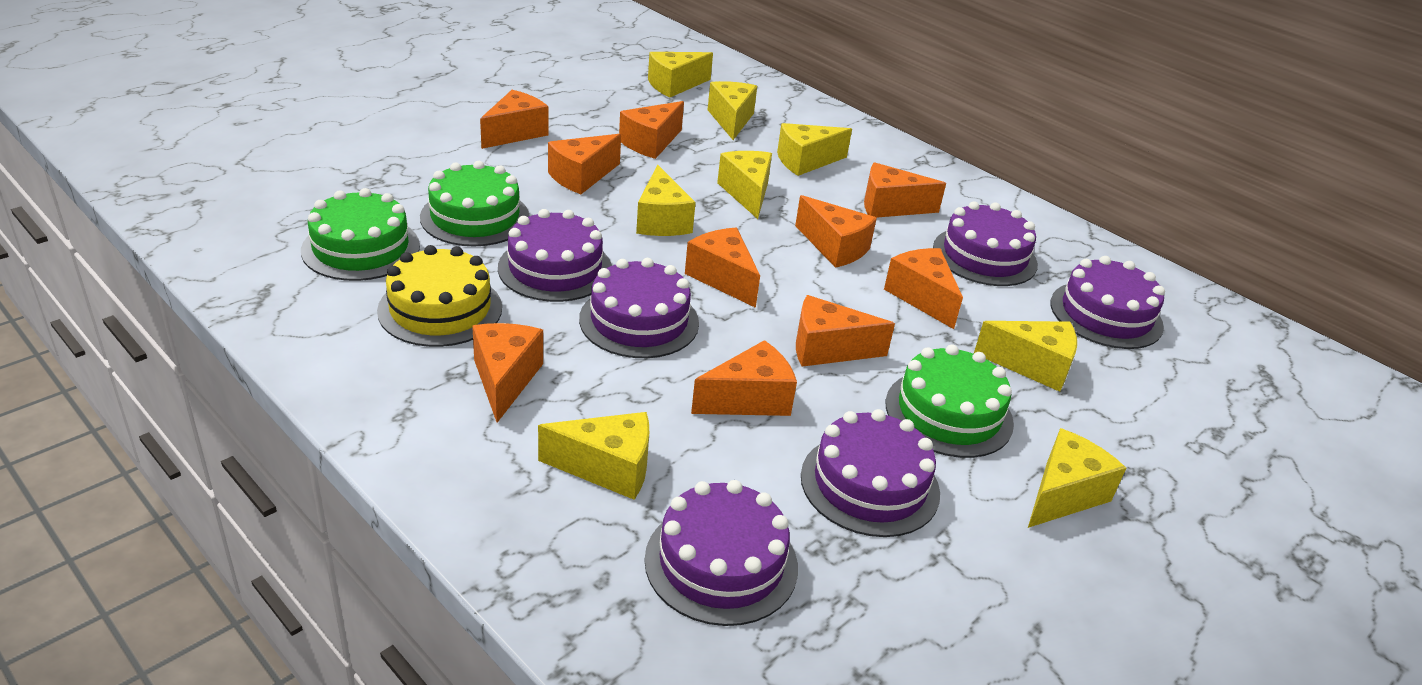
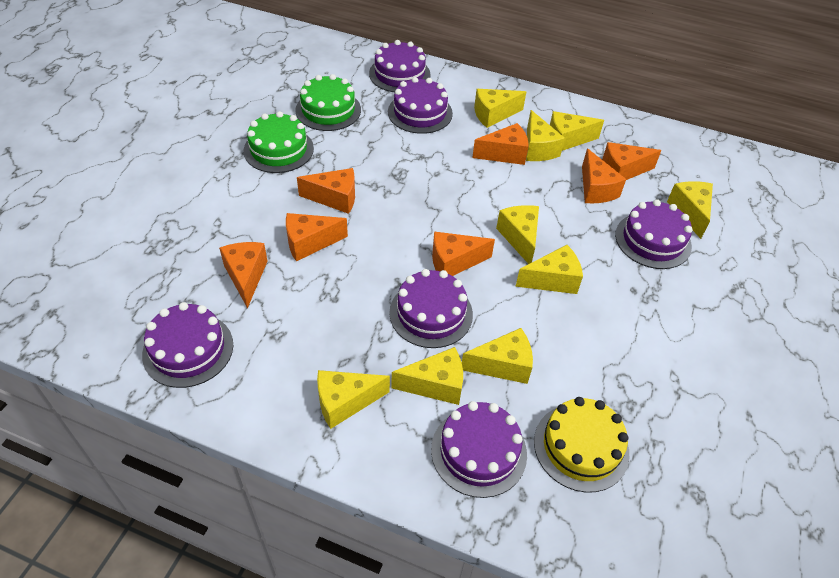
green cake: 3 -> 2
orange cheese: 10 -> 7
yellow cheese: 8 -> 9

